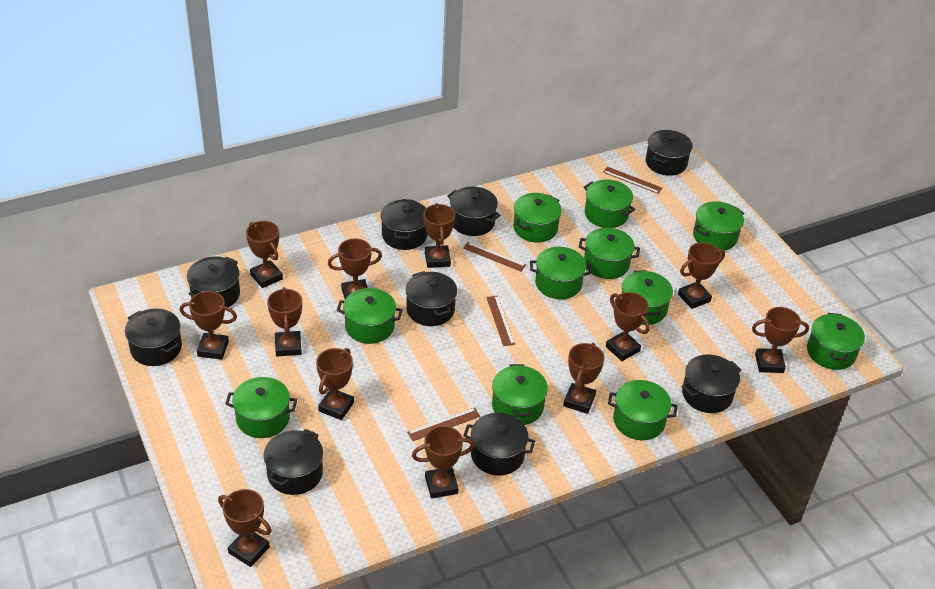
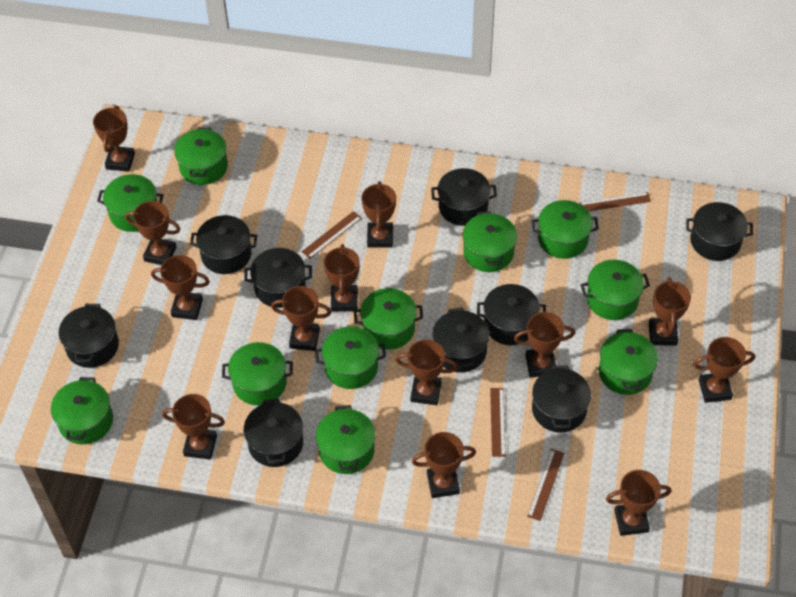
brown trophy: 12 -> 13

